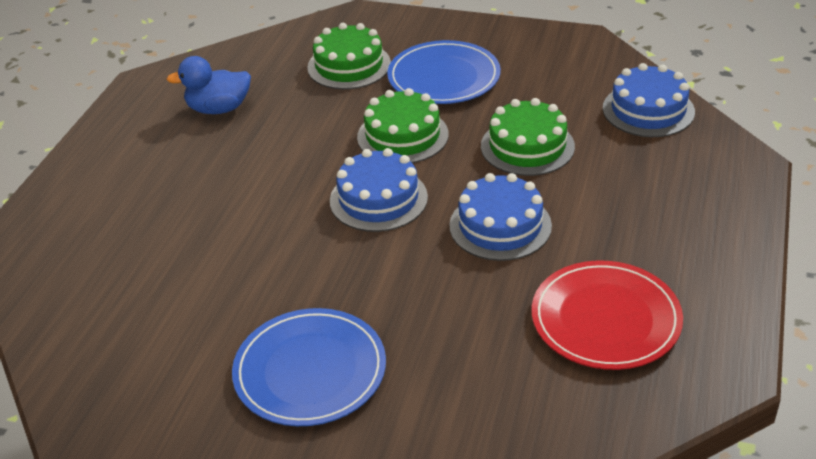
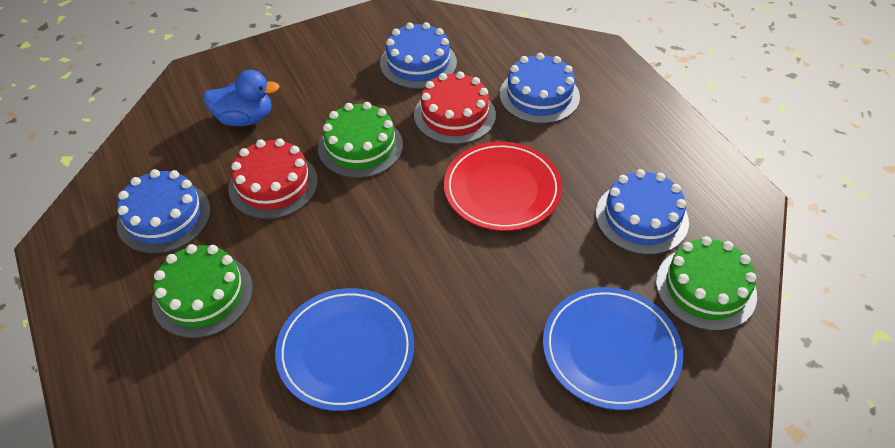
blue cake: 3 -> 4
red cake: 0 -> 2

